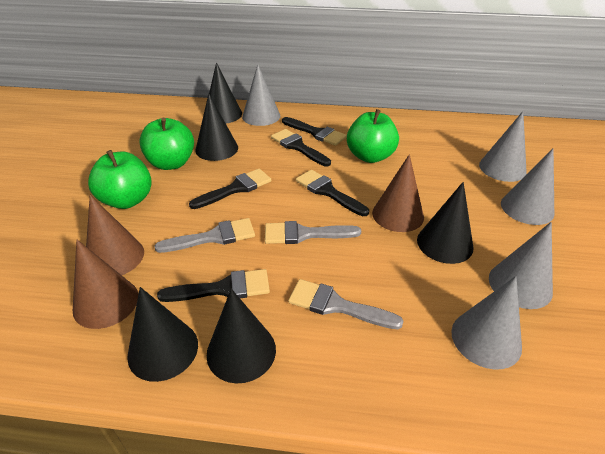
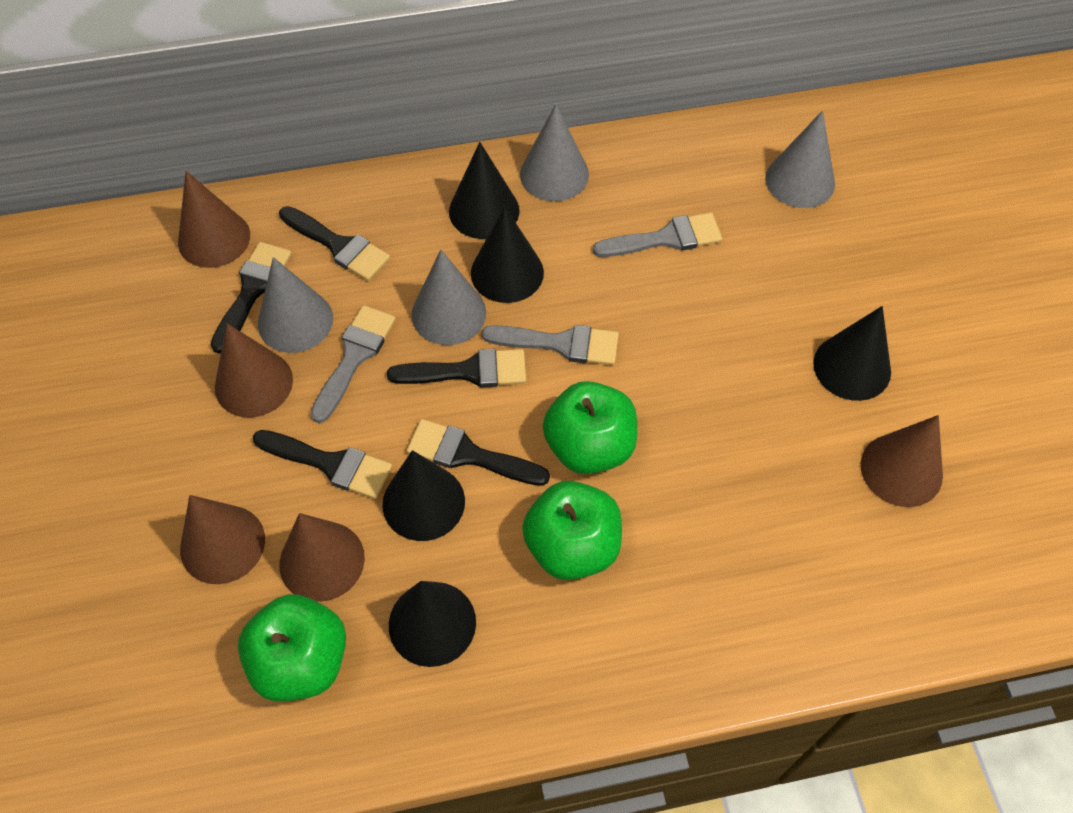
brown cone: 3 -> 5
grey cone: 5 -> 4

